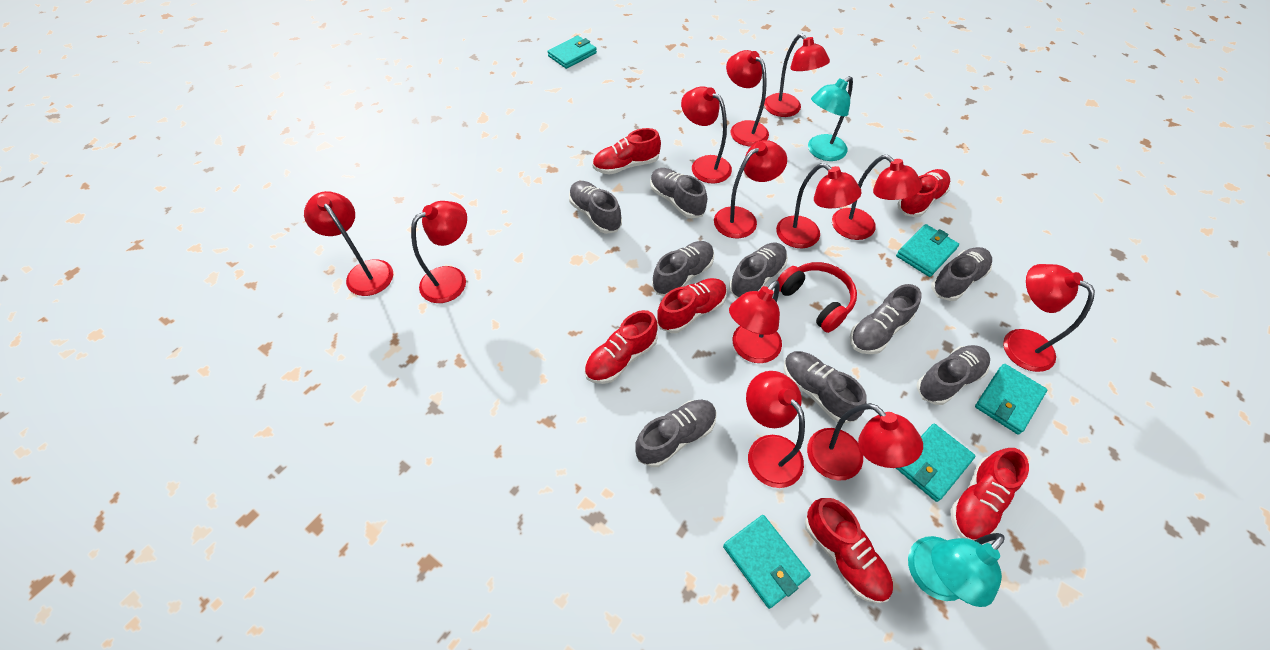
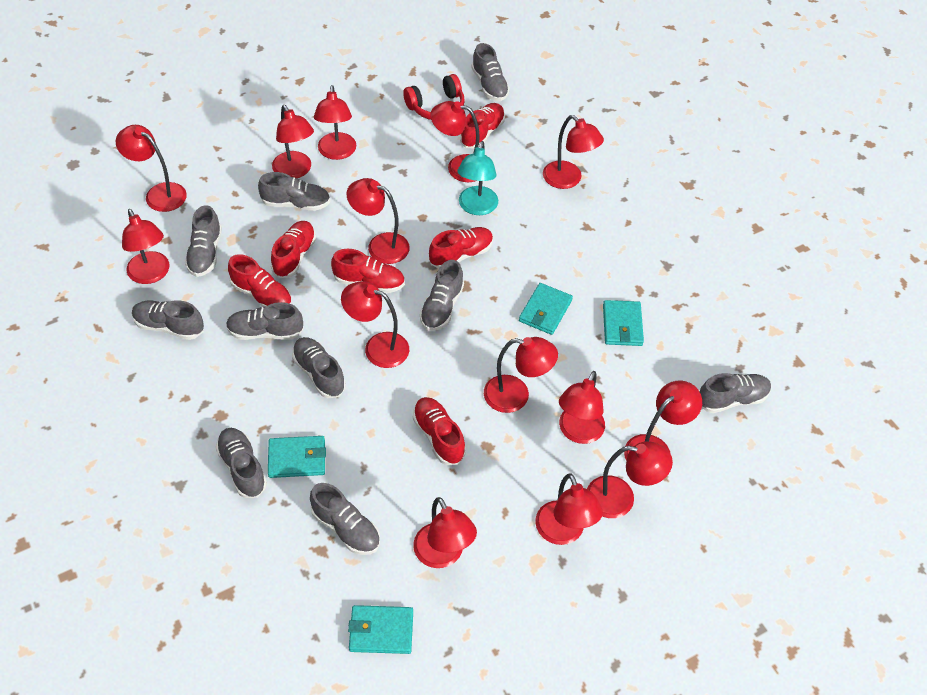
grey shoe: 9 -> 10
red lamp: 12 -> 14
turquoise lamp: 2 -> 1
turquoise wallet: 5 -> 4

